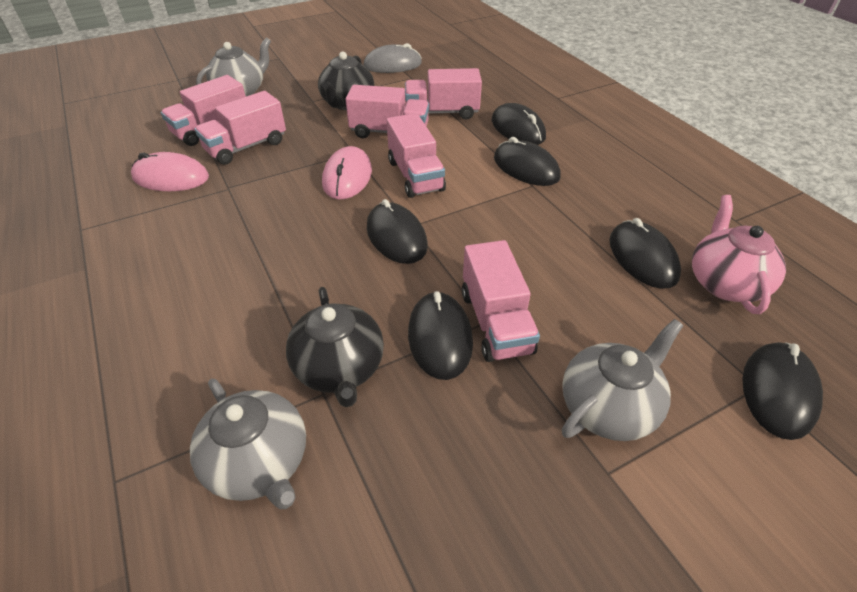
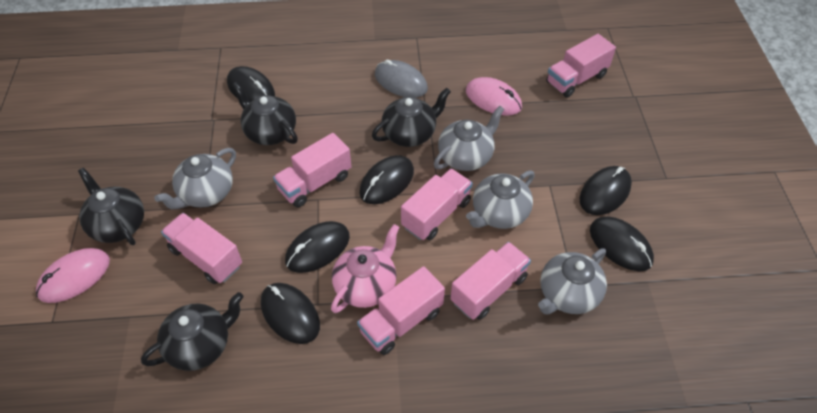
black teapot: 2 -> 4
grey teapot: 3 -> 4

